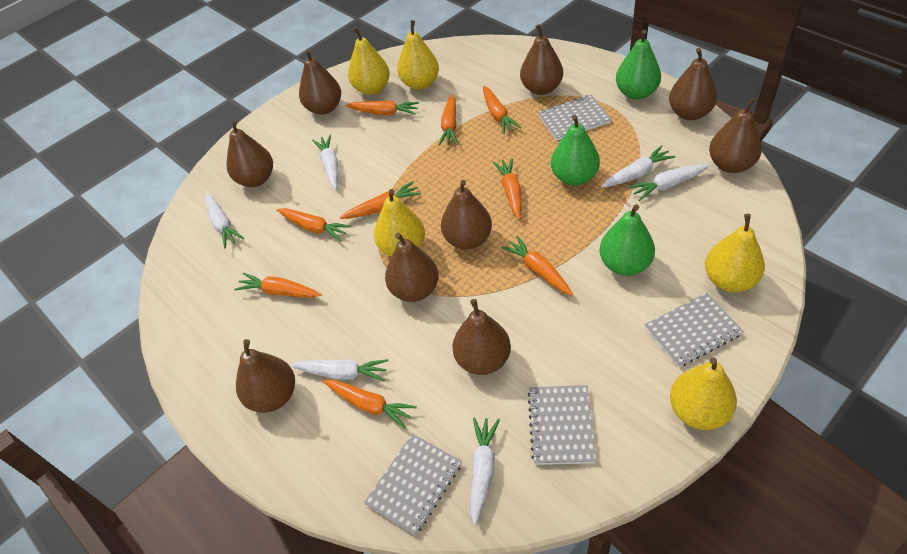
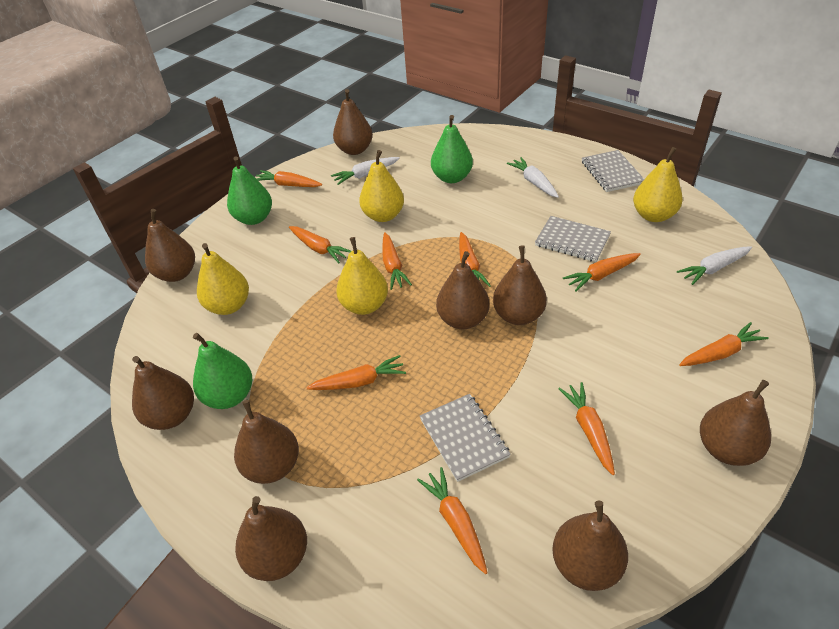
grey notebook: 4 -> 3
white carrot: 6 -> 3
yellow pear: 5 -> 4

